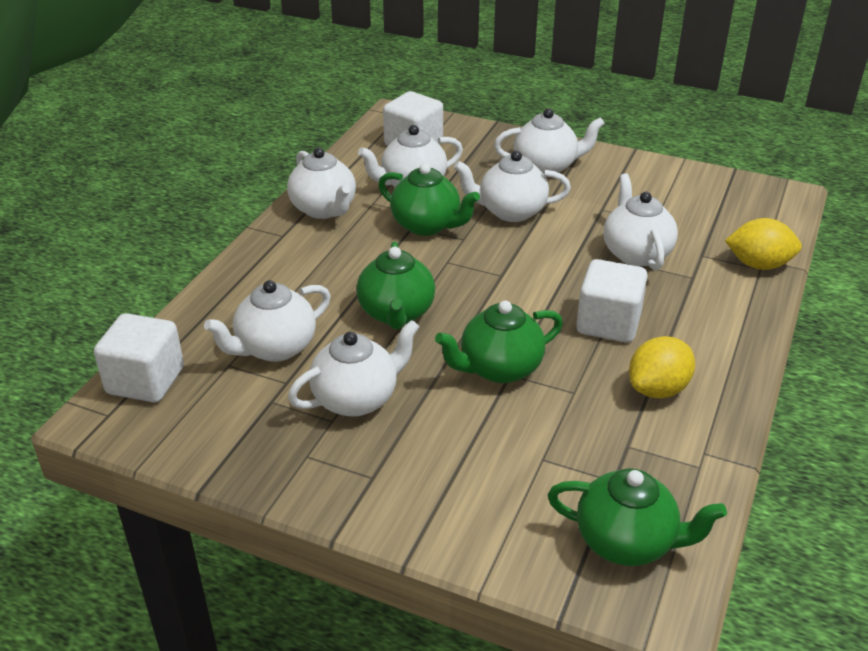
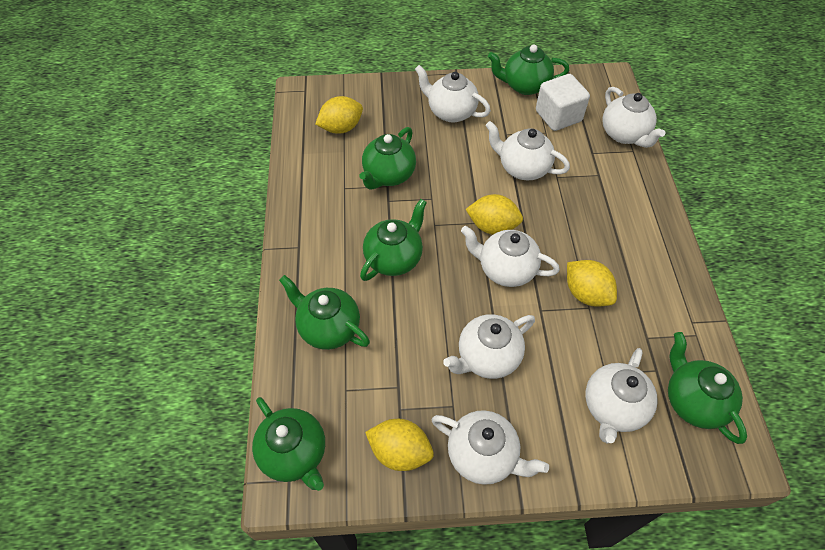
green teapot: 4 -> 6
white cube: 3 -> 1
yellow lemon: 2 -> 4

